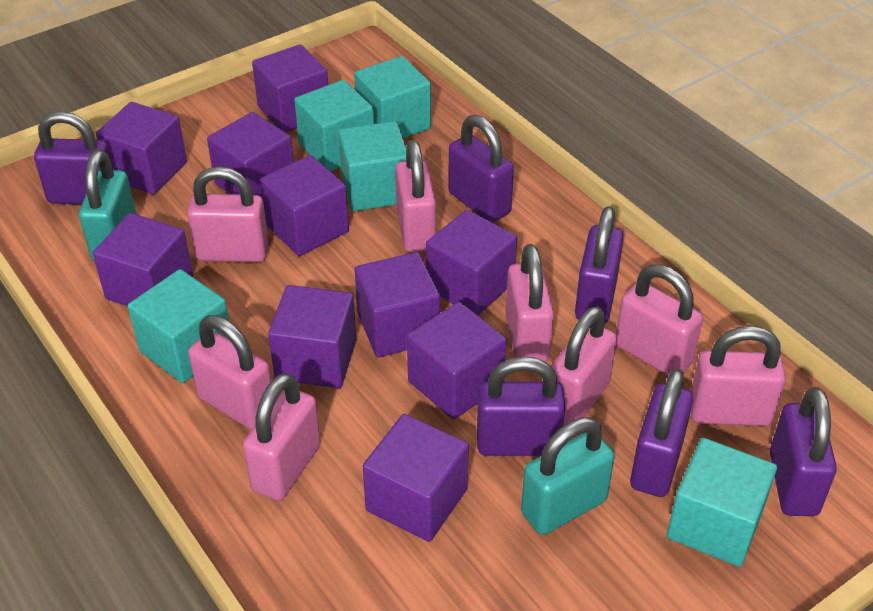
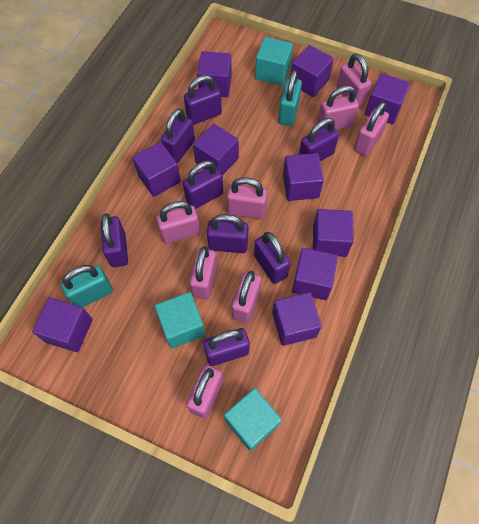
purple padlock: 6 -> 8
turquoise cube: 5 -> 3

